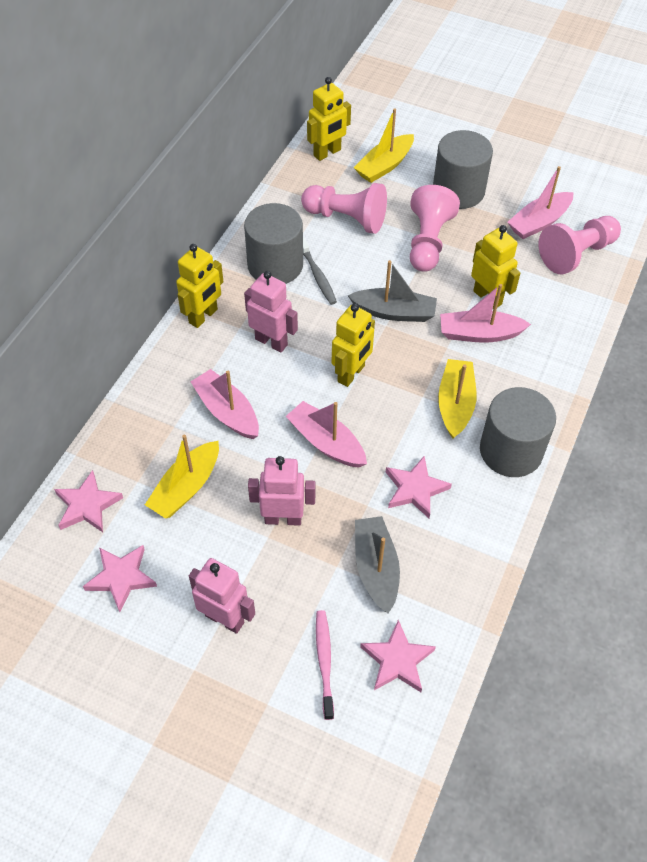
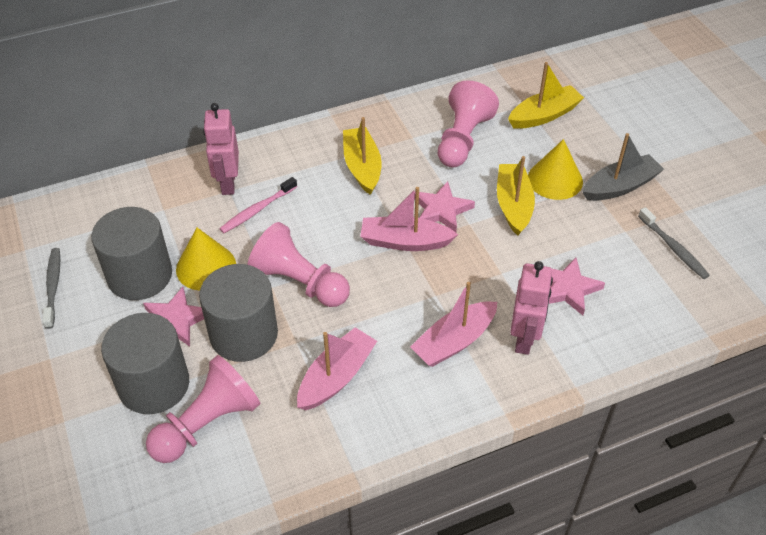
grey boat: 2 -> 1
grey toothbrush: 1 -> 2
pink boat: 4 -> 3
pink robot: 3 -> 2
pink star: 4 -> 3
yellow cone: 0 -> 2
yellow robot: 4 -> 0

